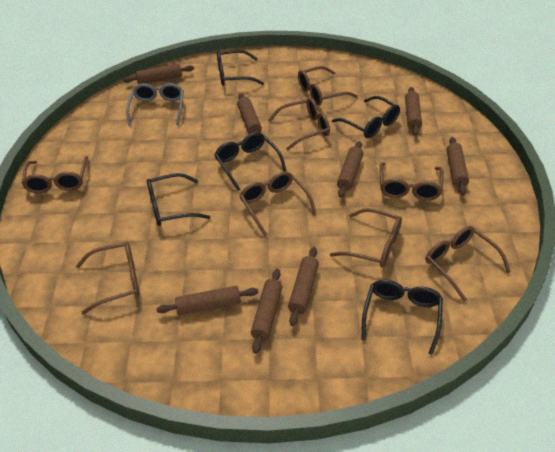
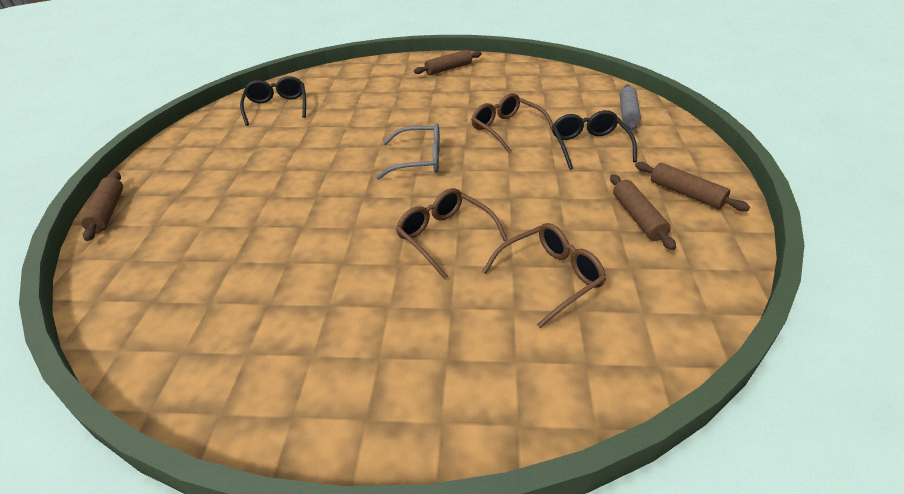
black glasses: 5 -> 2
brown glasses: 8 -> 3
brown rolling pin: 8 -> 4
grey rolling pin: 0 -> 1

